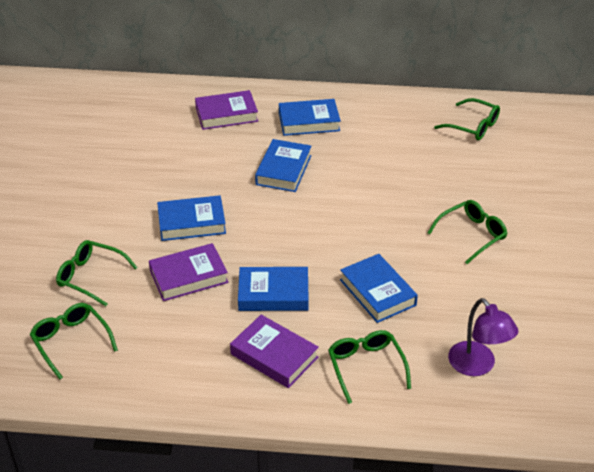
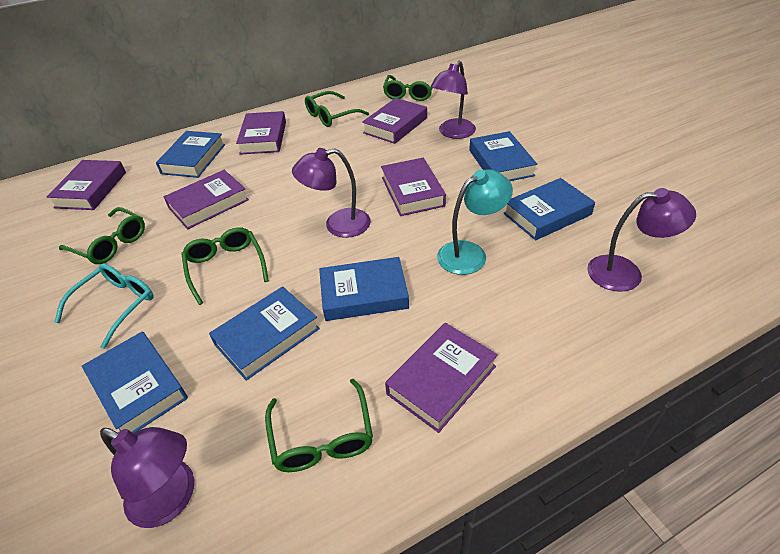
blue book: 5 -> 6
purple book: 3 -> 6
purple lamp: 1 -> 4
turquoise glasses: 0 -> 1
turquoise lamp: 0 -> 1

